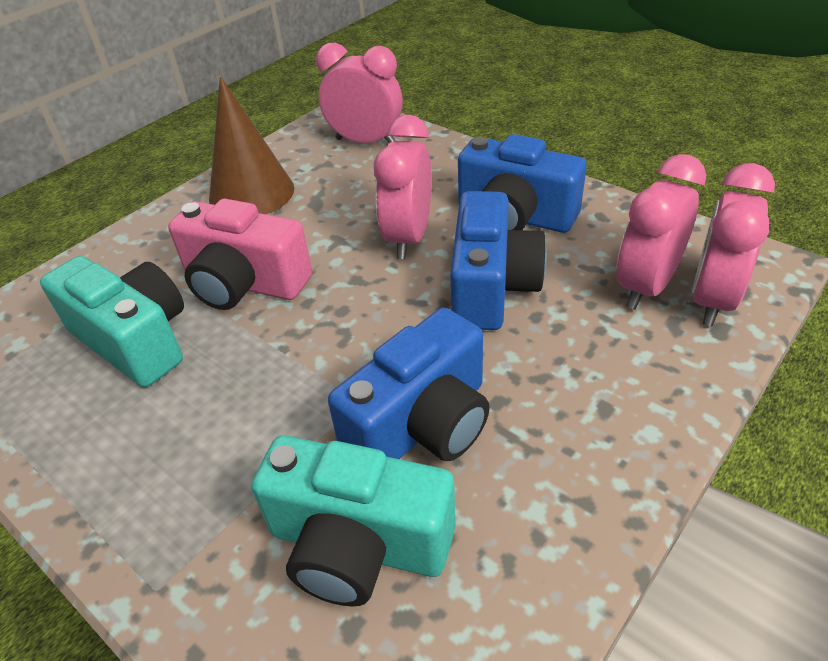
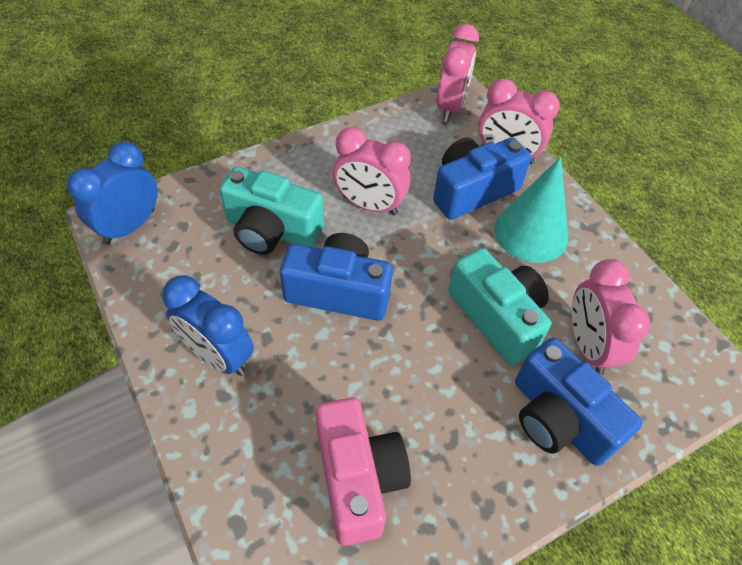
blue clock: 0 -> 2
brown cone: 1 -> 0
turquoise cone: 0 -> 1

